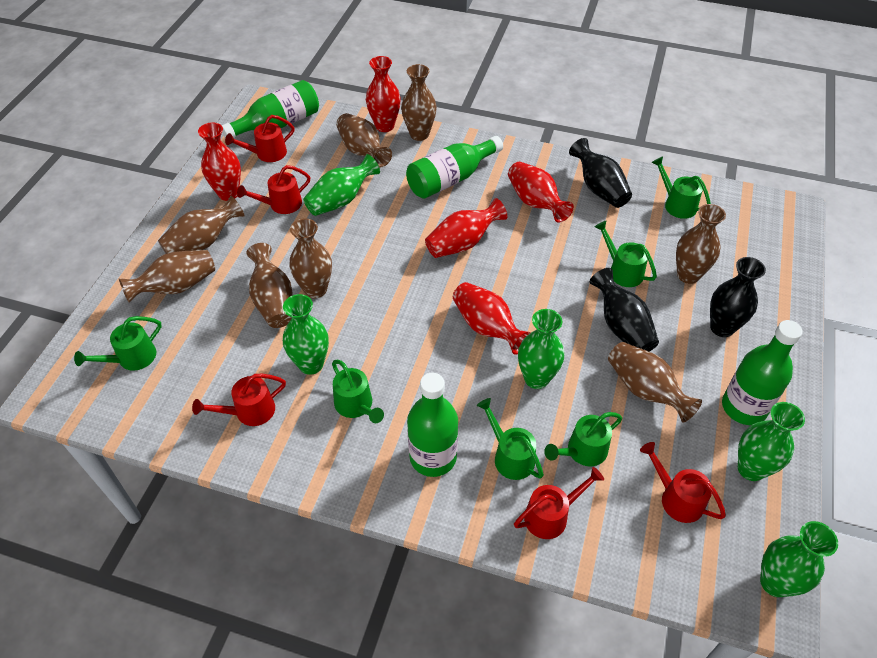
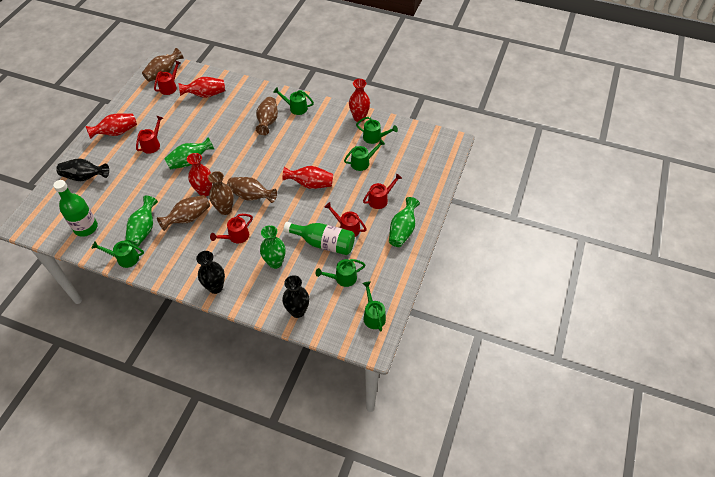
brown vase: 8 -> 5
green bottle: 4 -> 2
green vase: 5 -> 4

